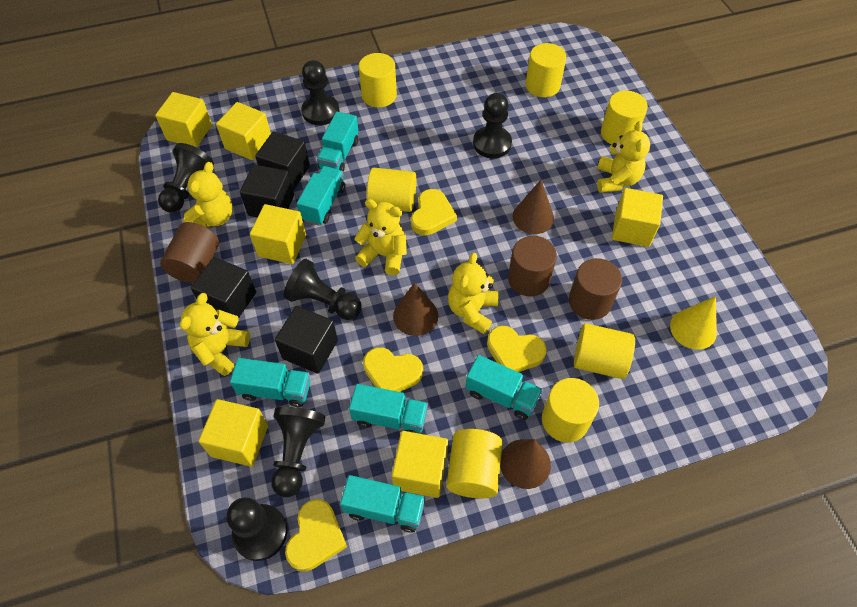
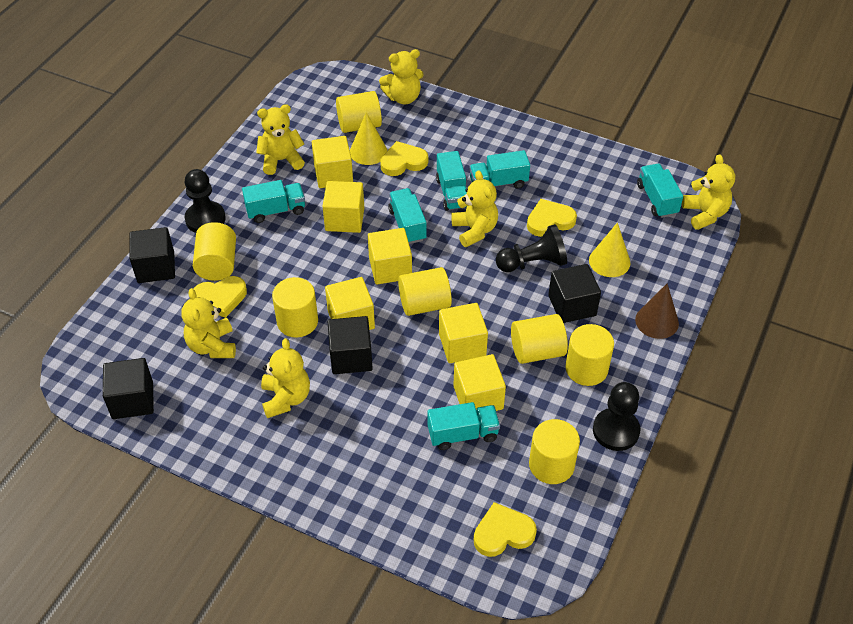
black pawn: 6 -> 3
brown cone: 3 -> 1
brown cylinder: 3 -> 0
yellow cone: 1 -> 2
yellow teddy bear: 5 -> 6

